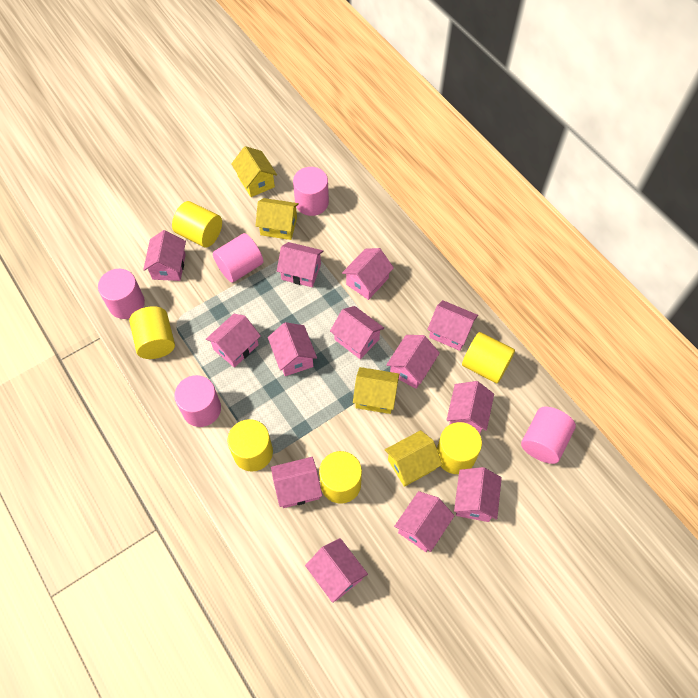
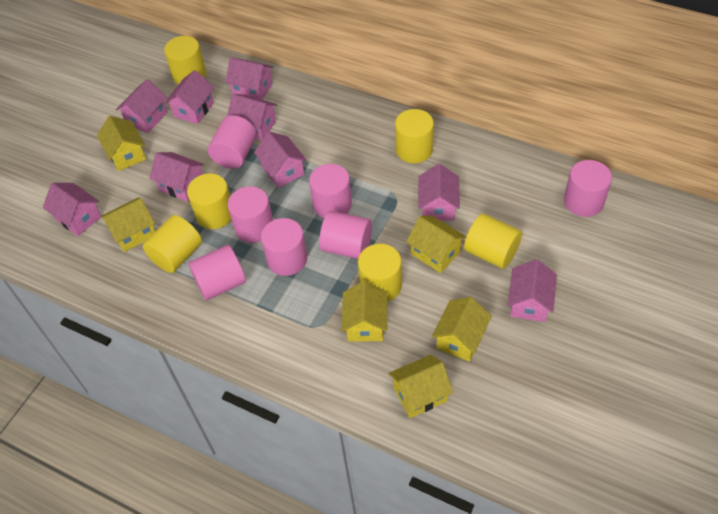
pink cylinder: 5 -> 7
pink house: 13 -> 9
yellow house: 4 -> 6

